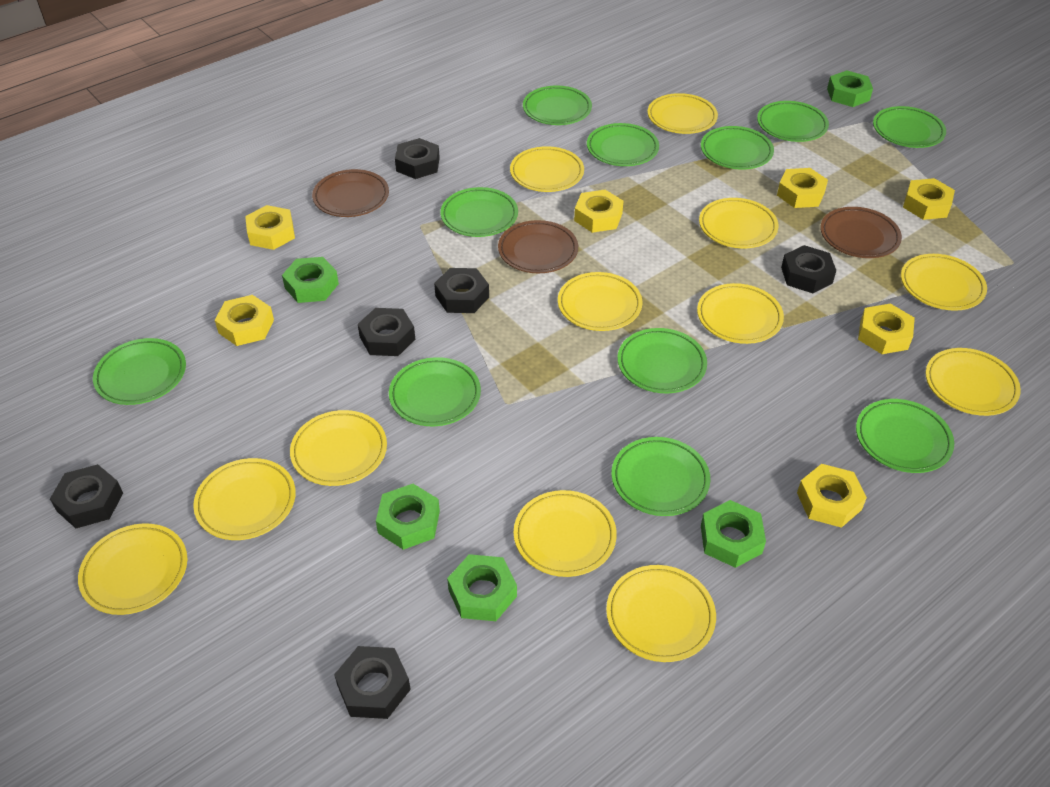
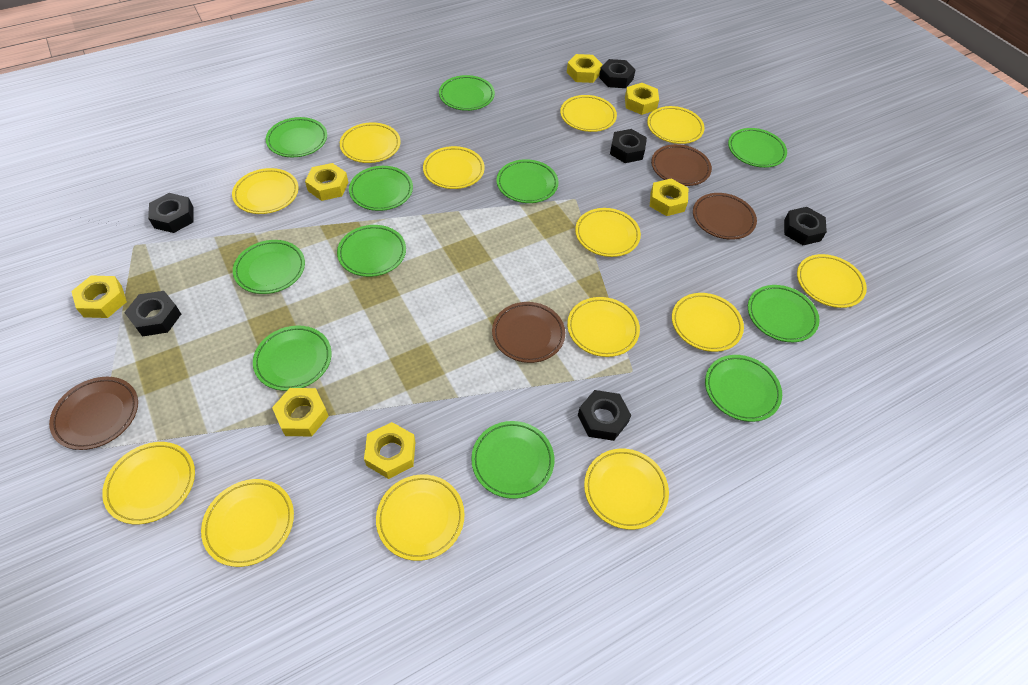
brown plate: 3 -> 4
green nut: 5 -> 0
yellow plate: 12 -> 13

